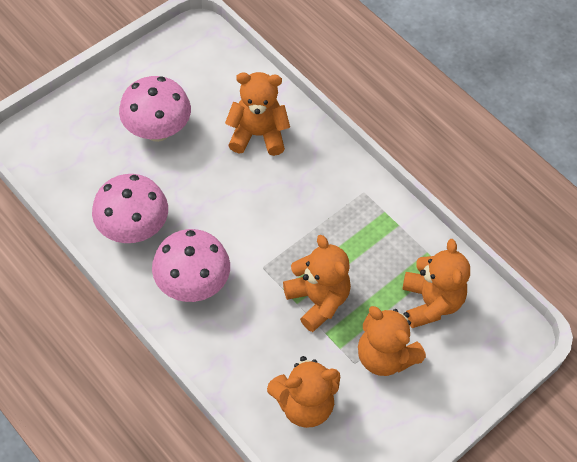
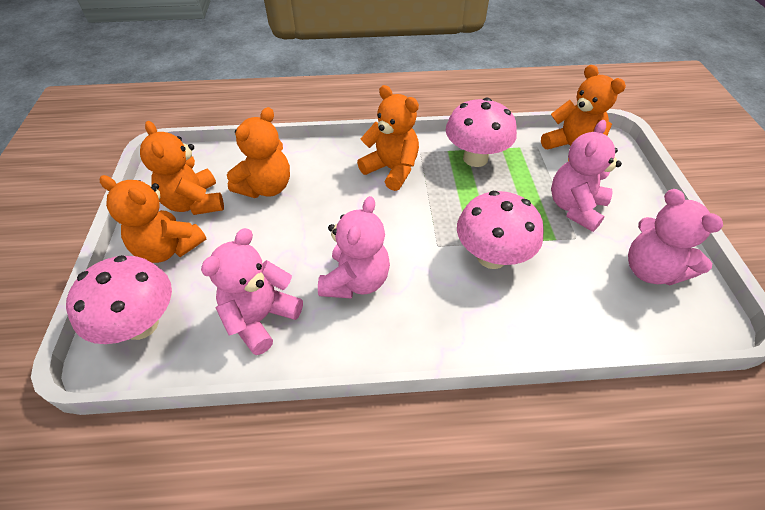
pink teddy bear: 0 -> 4

